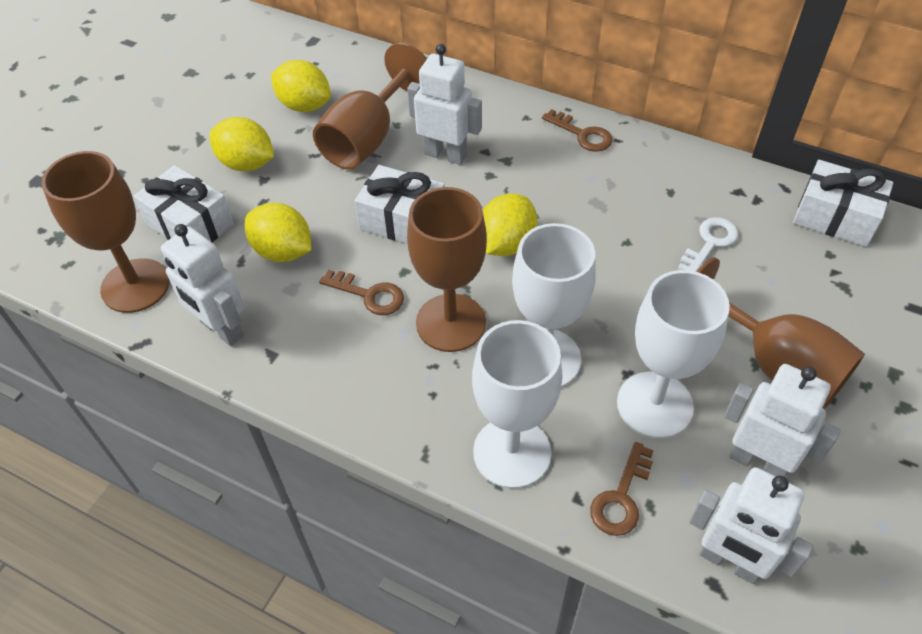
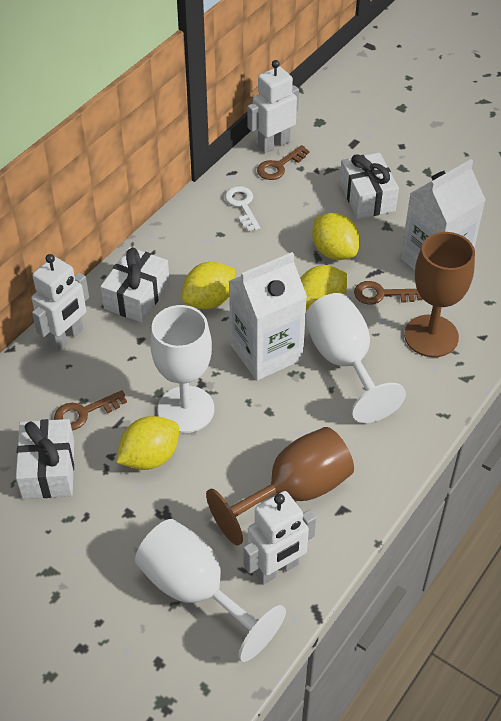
brown goblet: 4 -> 2
white carton: 0 -> 2
white robot: 4 -> 3

